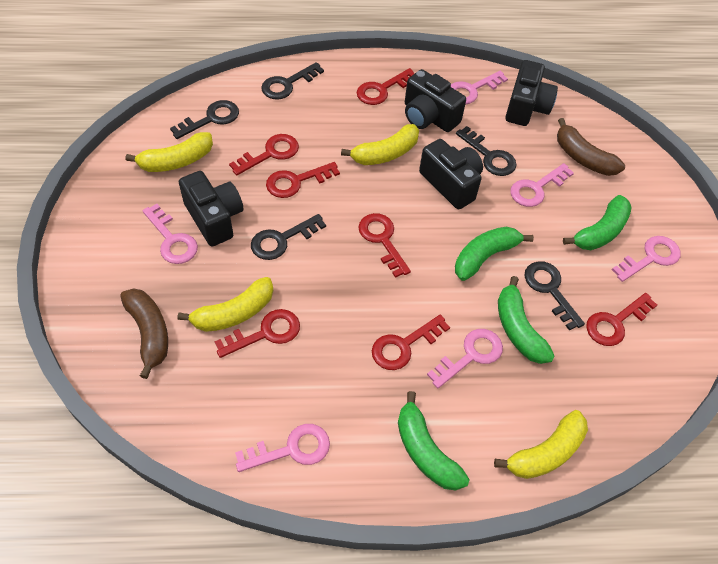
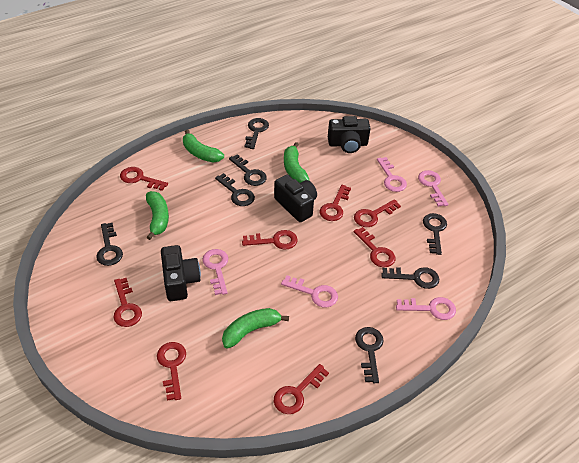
black camera: 4 -> 3
black key: 5 -> 7
brown banana: 2 -> 0
pink key: 6 -> 5
red key: 7 -> 8
yellow banana: 4 -> 0

